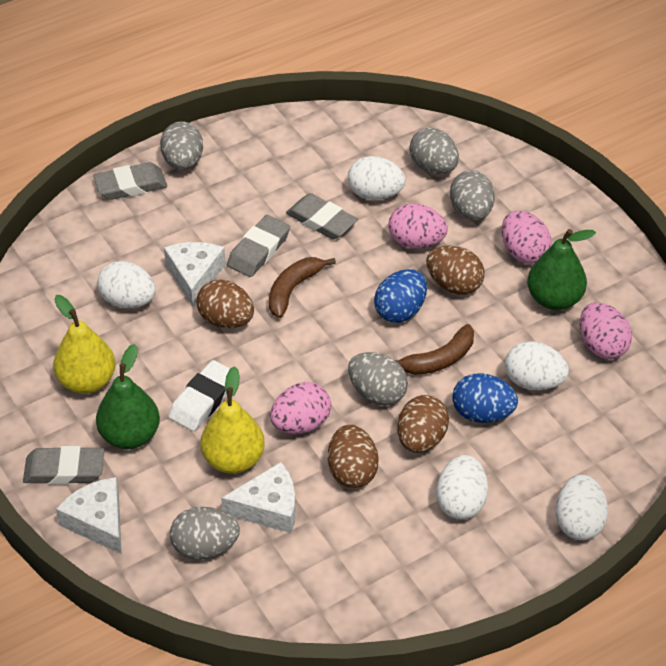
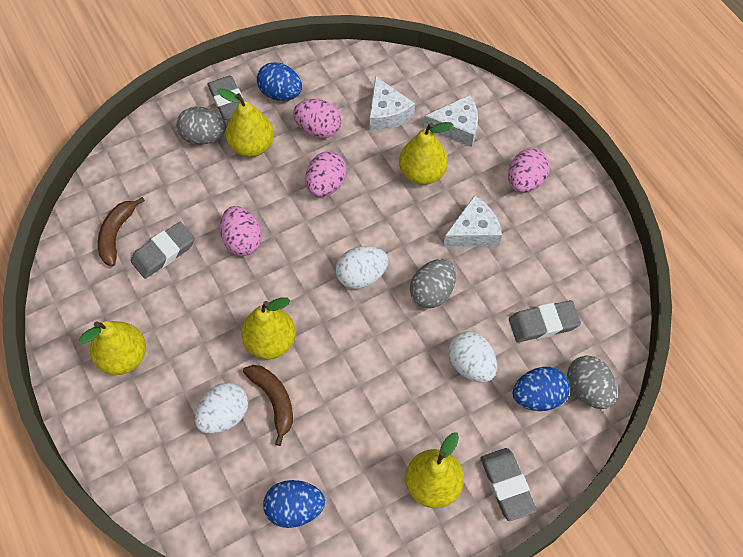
blue egg: 2 -> 3
brown egg: 4 -> 0
green pear: 2 -> 0
grey egg: 5 -> 3
white egg: 5 -> 3
white eraser: 1 -> 0
yellow pear: 2 -> 5

